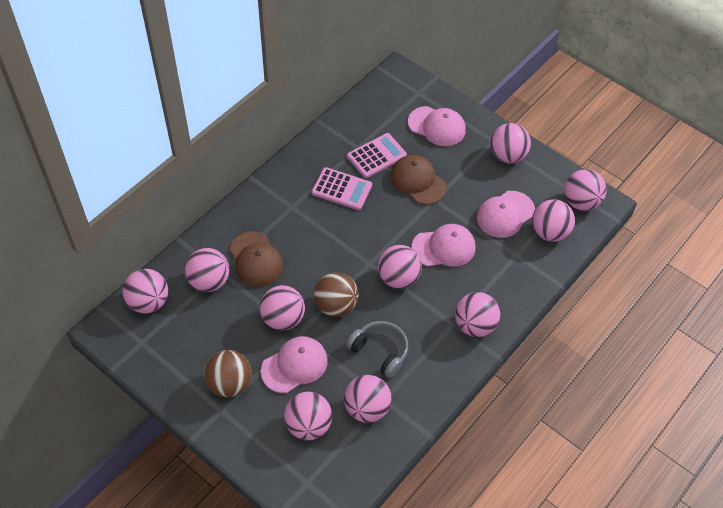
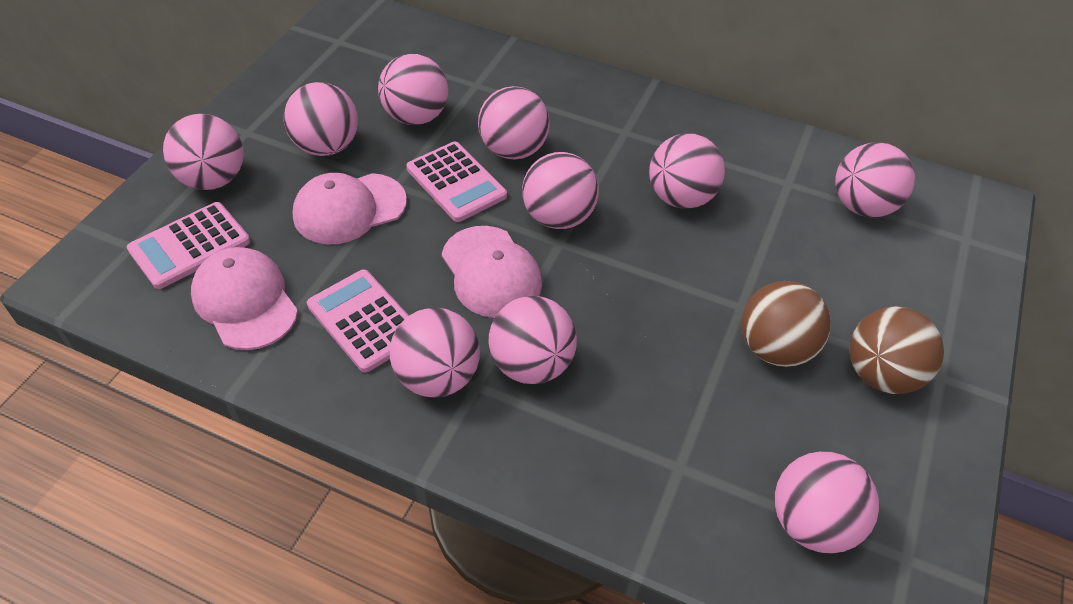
brown cap: 2 -> 0
grey headphones: 1 -> 0
pink calculator: 2 -> 3
pink cap: 4 -> 3

